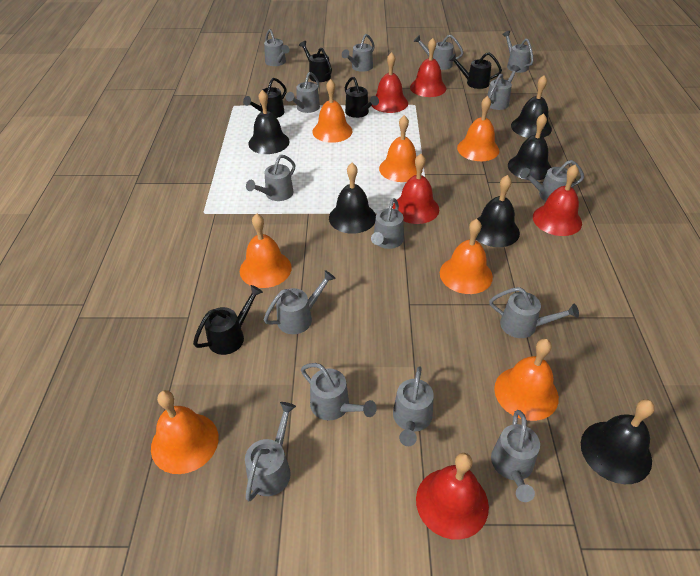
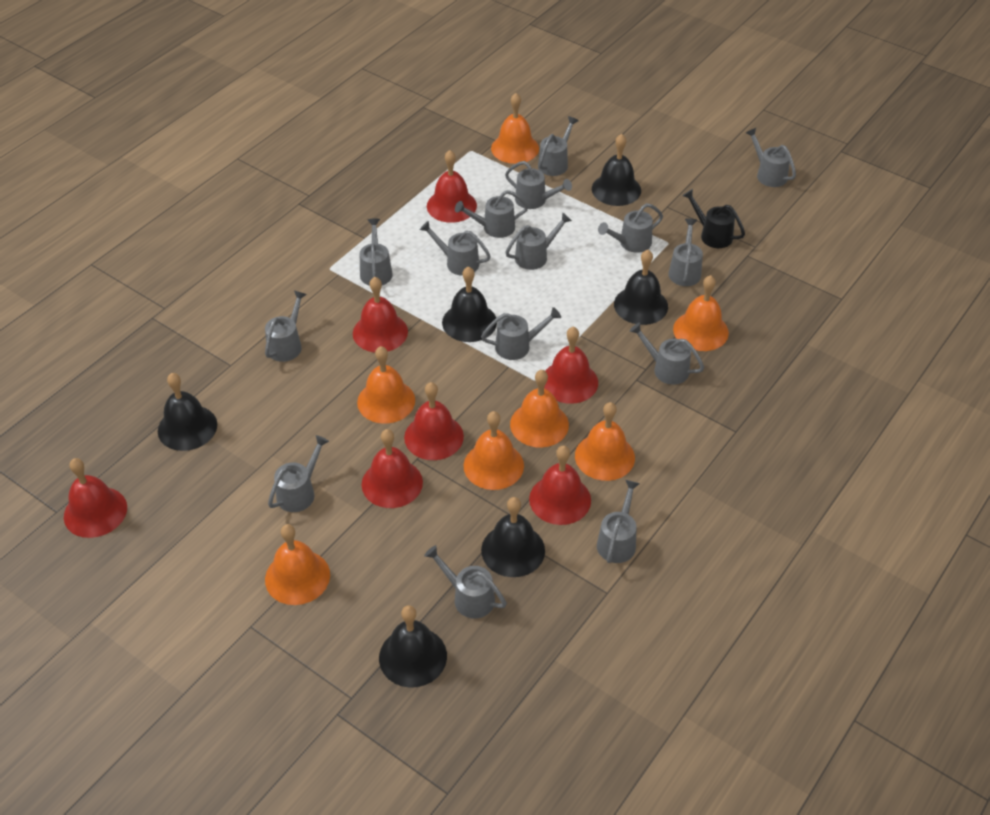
black watering can: 5 -> 1
red bell: 5 -> 7

